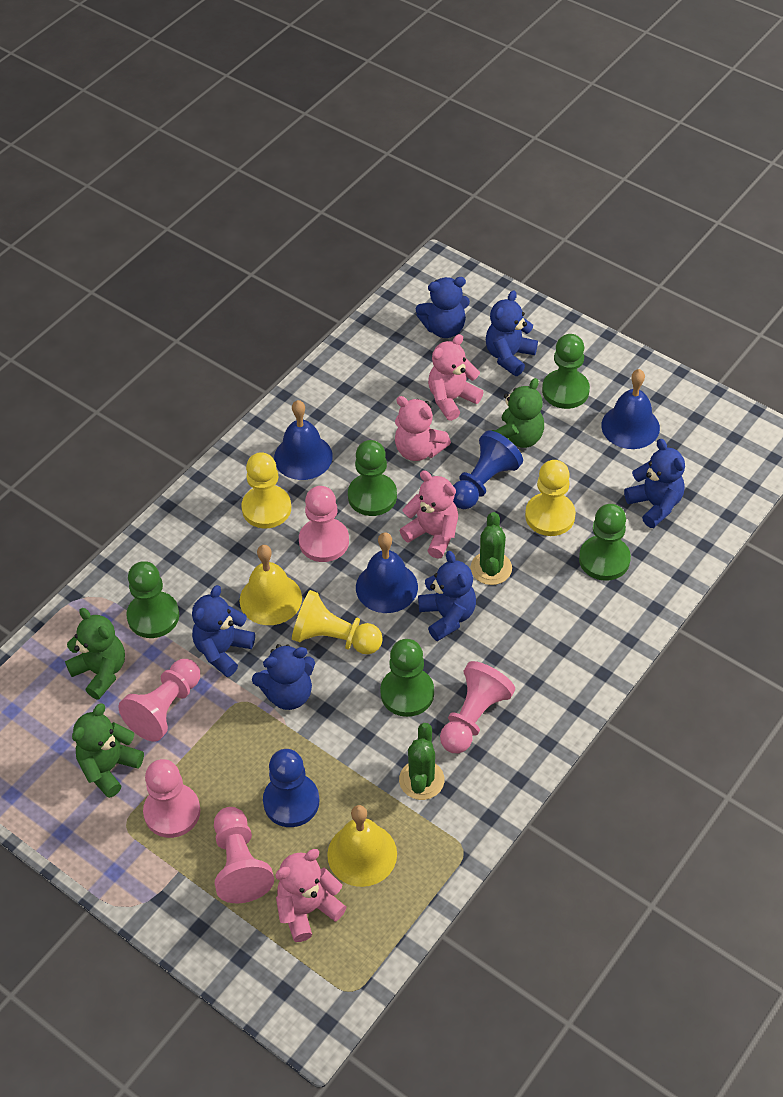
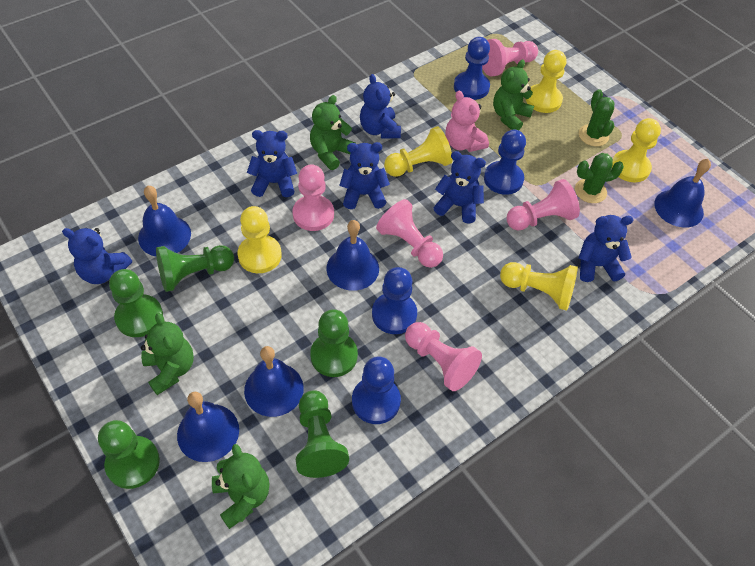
blue bell: 3 -> 5
blue pawn: 2 -> 4
green teddy bear: 3 -> 4
pink teddy bear: 4 -> 1
yellow bell: 2 -> 0
yellow pawn: 3 -> 5

